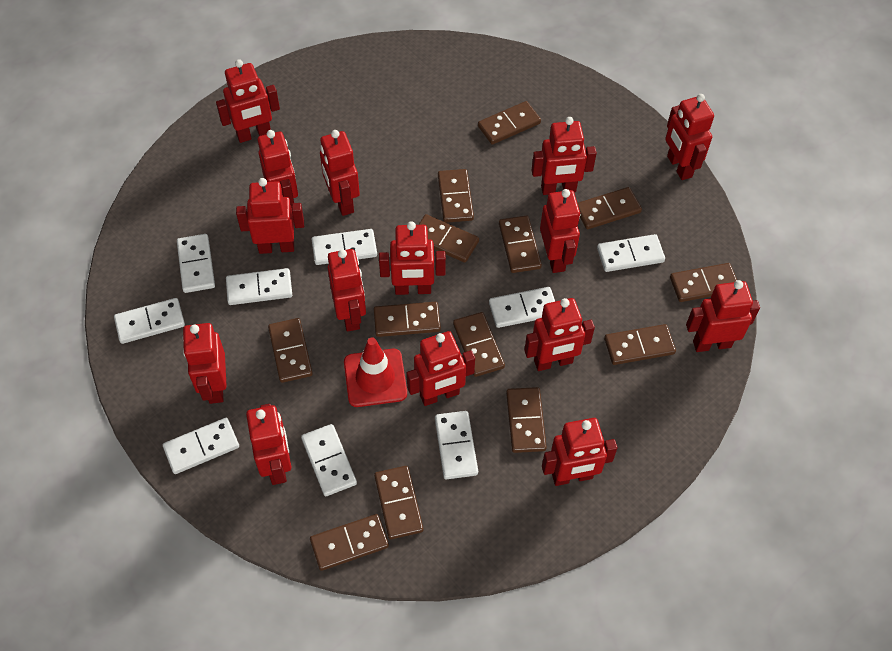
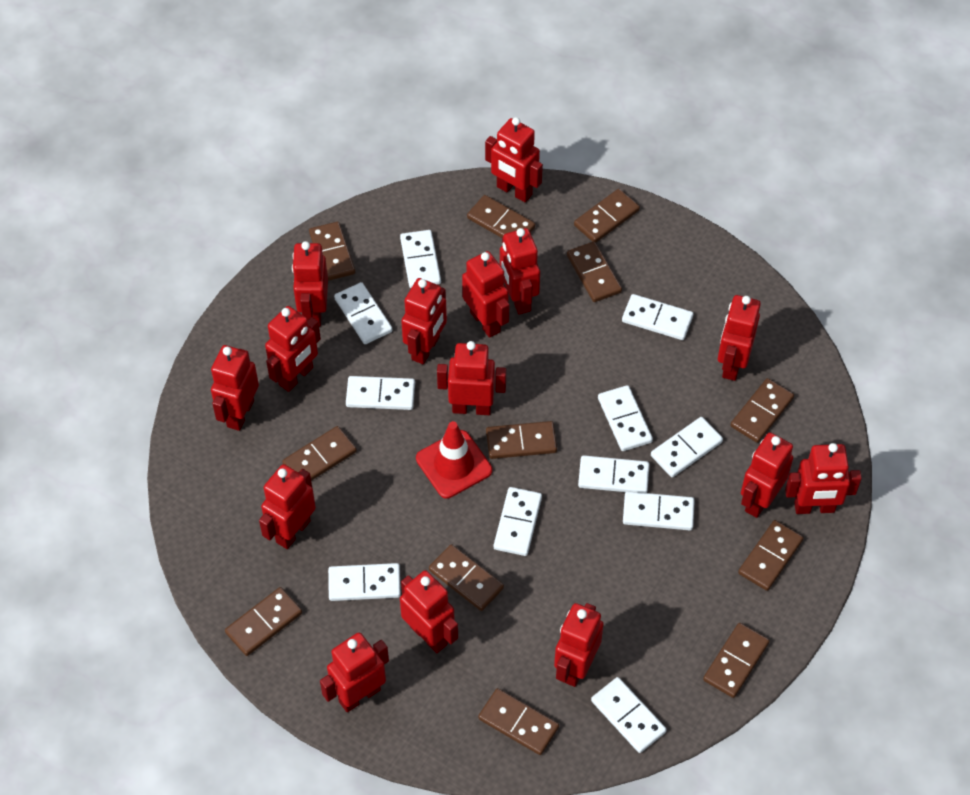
brown domino: 13 -> 12
white domino: 9 -> 11

